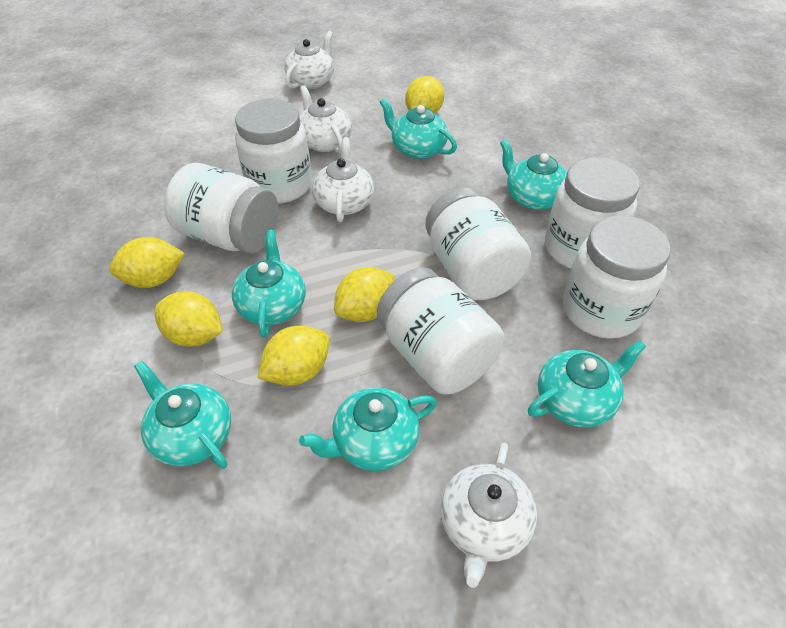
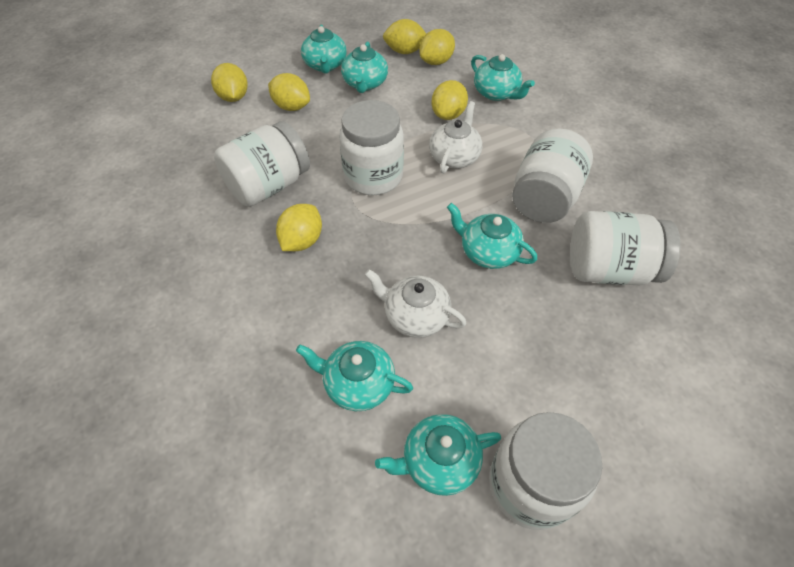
white jar: 6 -> 5
white teapot: 4 -> 2
yellow lemon: 5 -> 6

